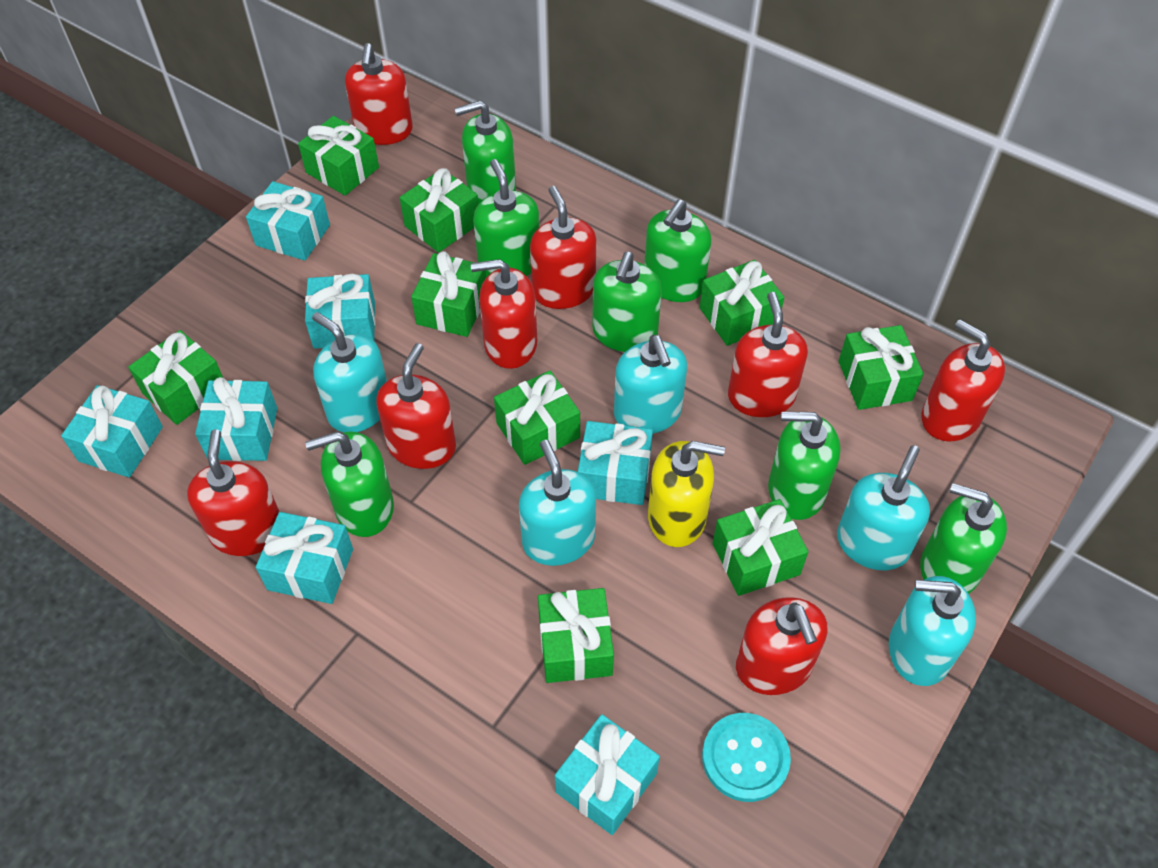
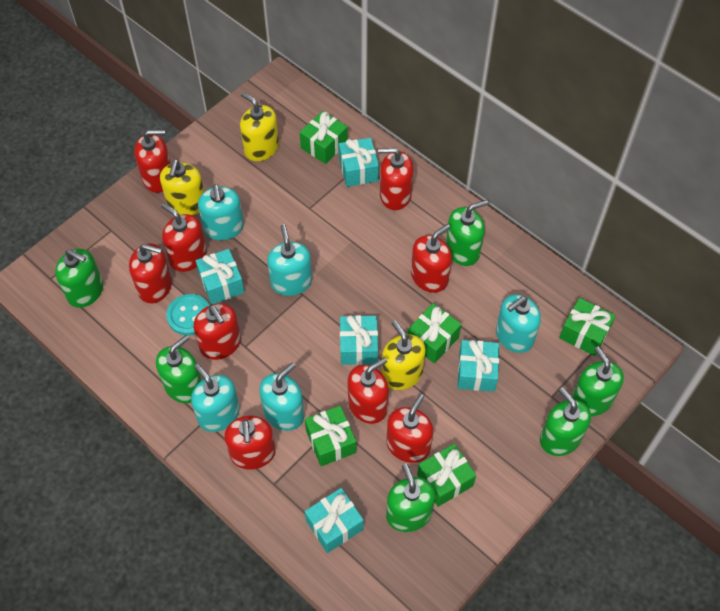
green gift: 9 -> 5
green soap dispenser: 7 -> 6
red soap dispenser: 8 -> 9
turquoise gift: 7 -> 5
yellow soap dispenser: 1 -> 3

